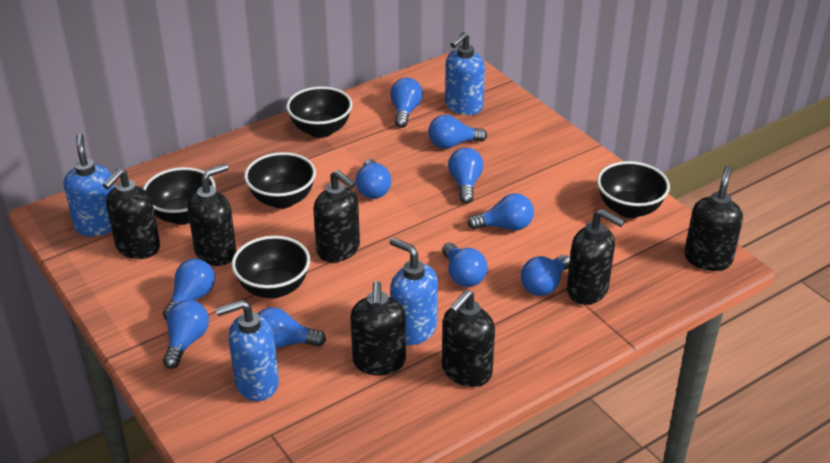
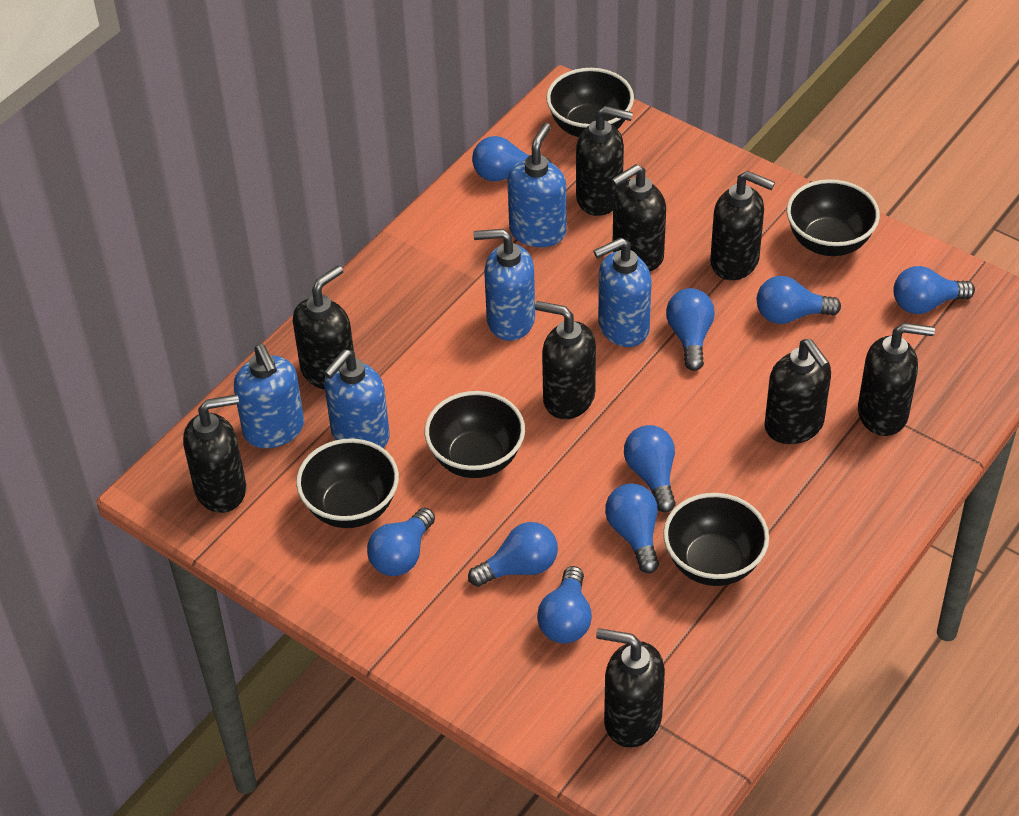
black soap dispenser: 7 -> 9
blue light bulb: 10 -> 9
blue soap dispenser: 4 -> 5

